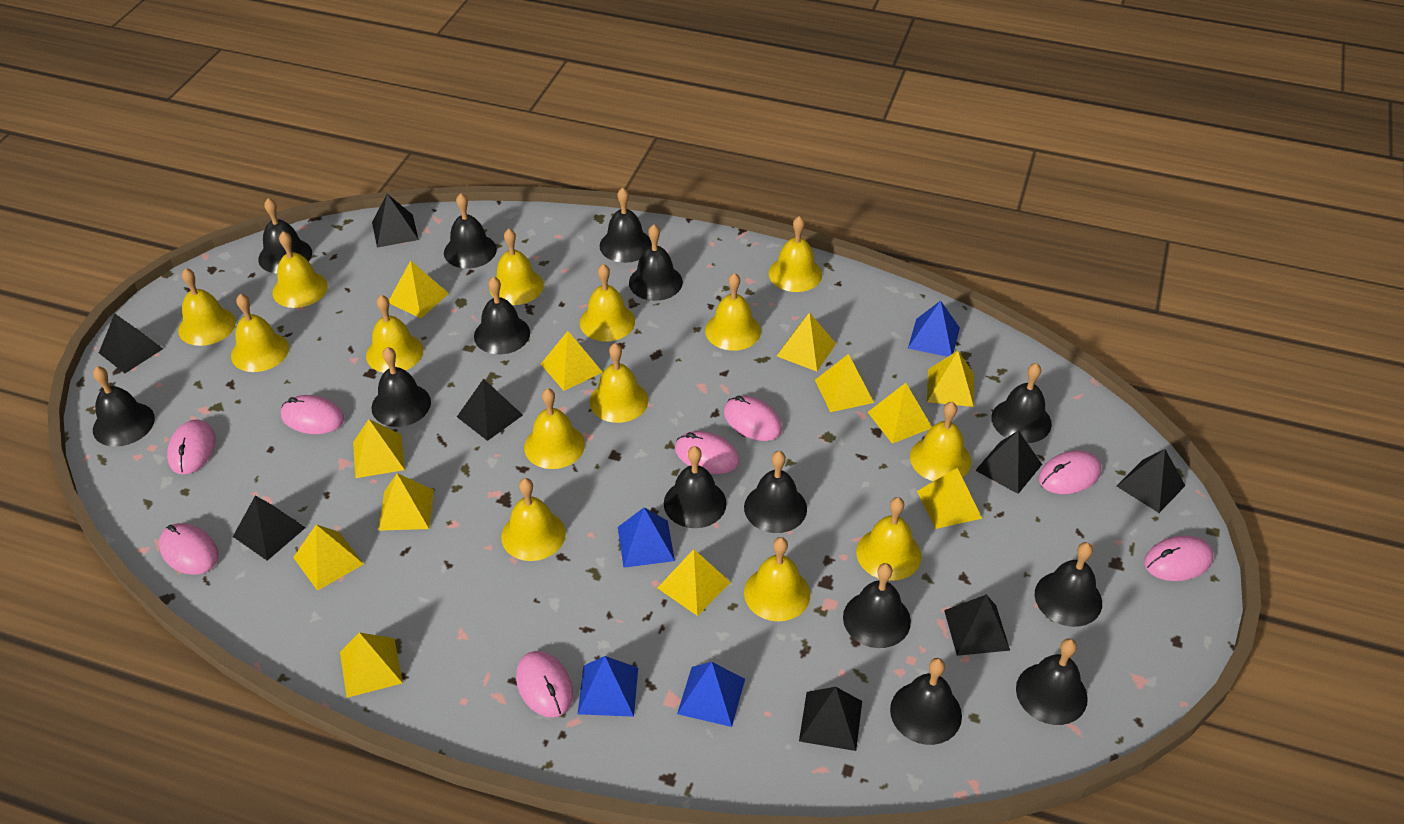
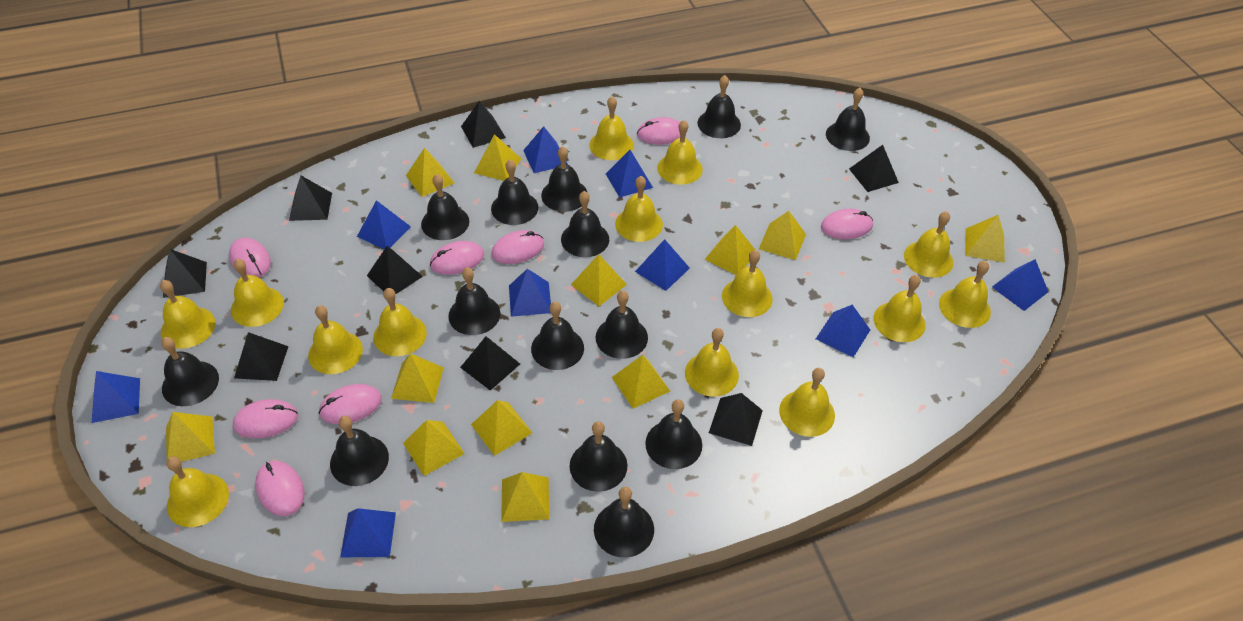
blue pyramid: 4 -> 9

